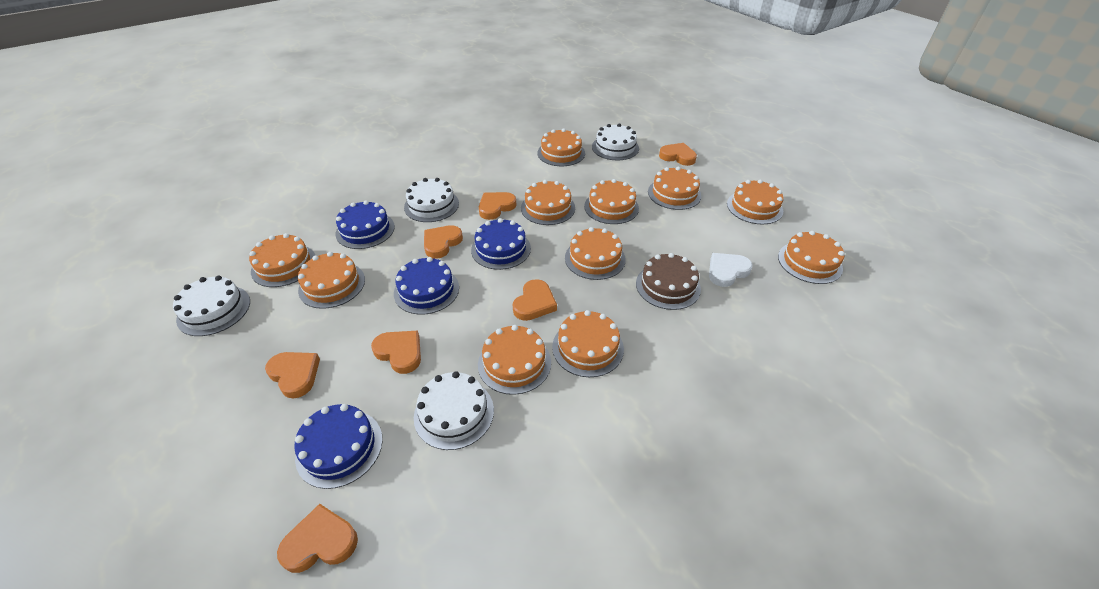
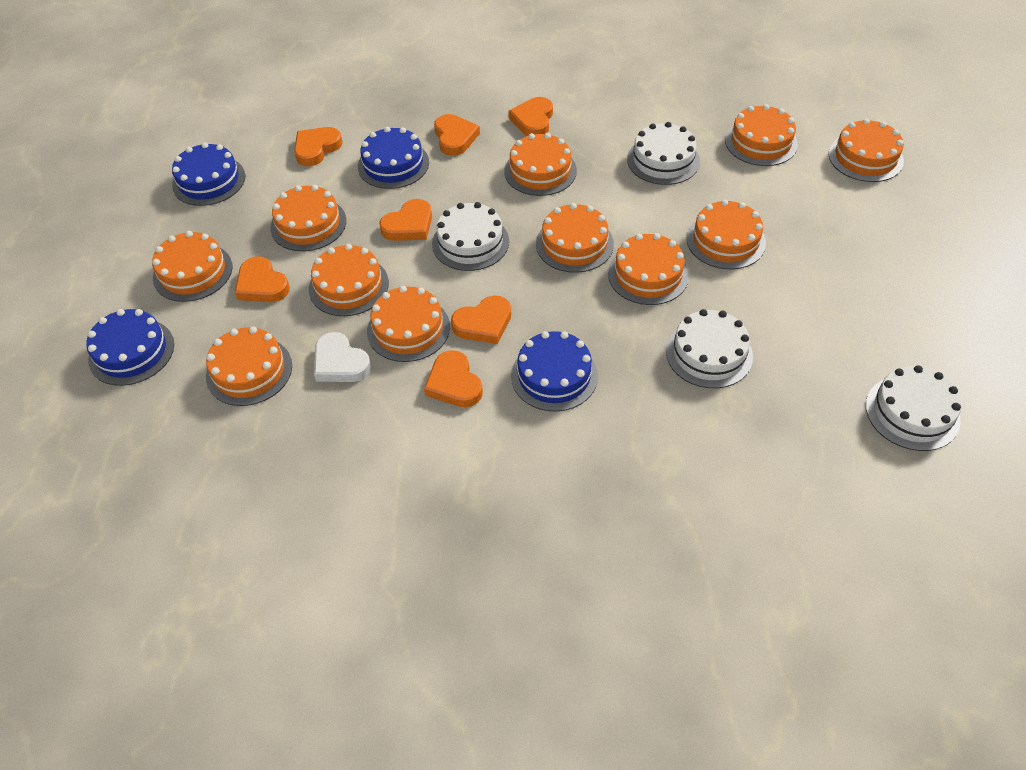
brown cake: 1 -> 0

